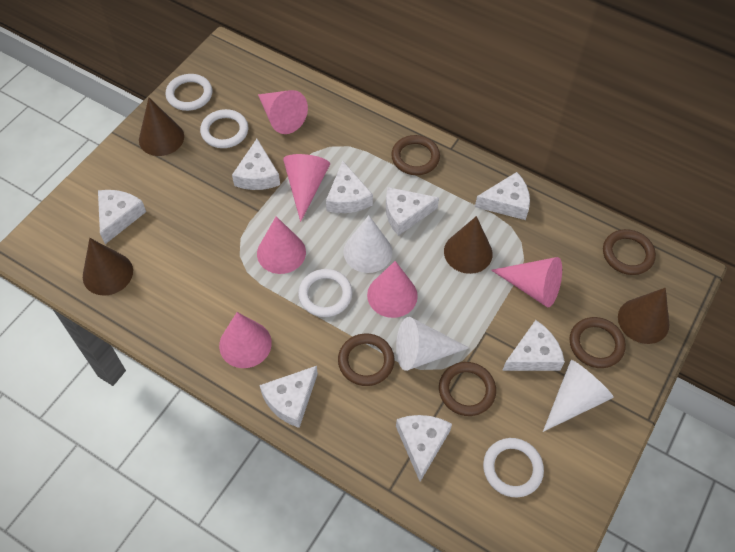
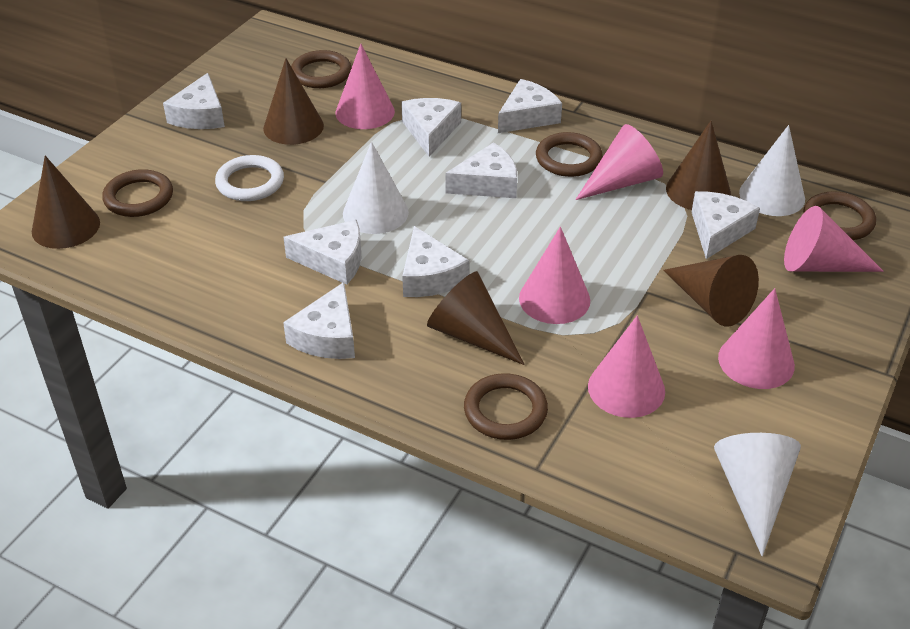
brown cone: 4 -> 5
white ring: 4 -> 1

